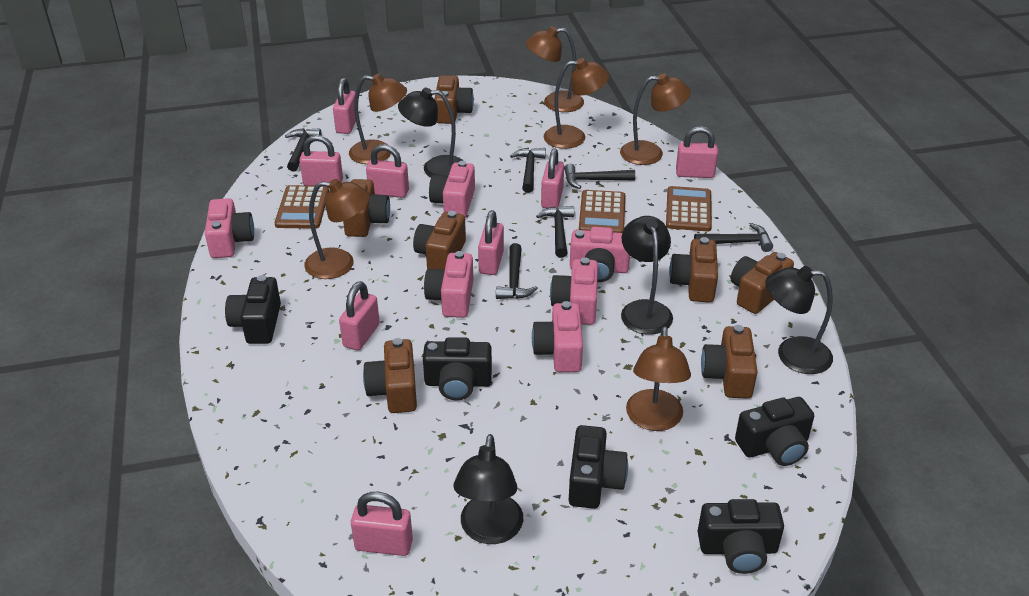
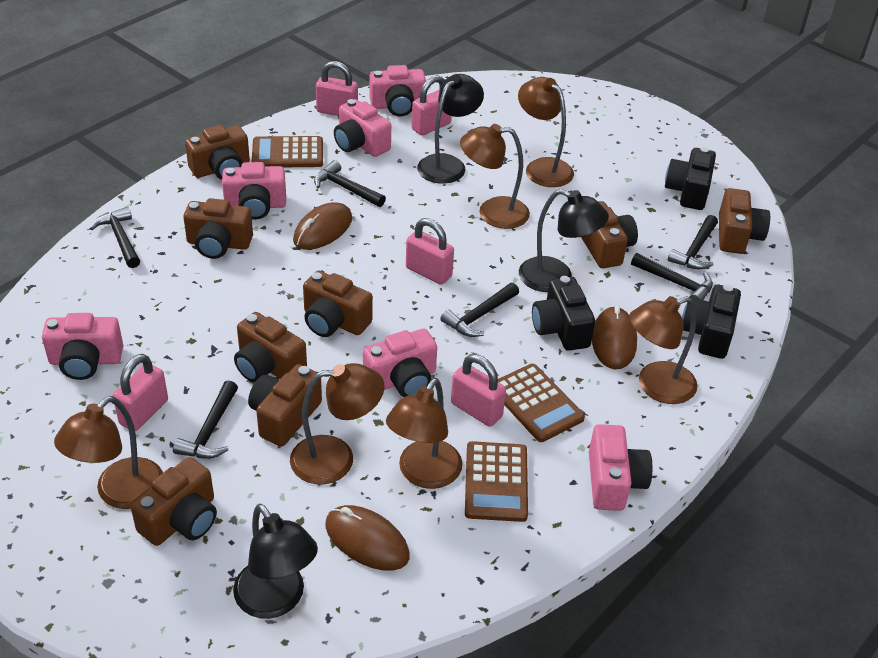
black camera: 5 -> 3
black lamp: 4 -> 3
brown camera: 7 -> 8
brown mouse: 0 -> 3
pink padlock: 8 -> 5

